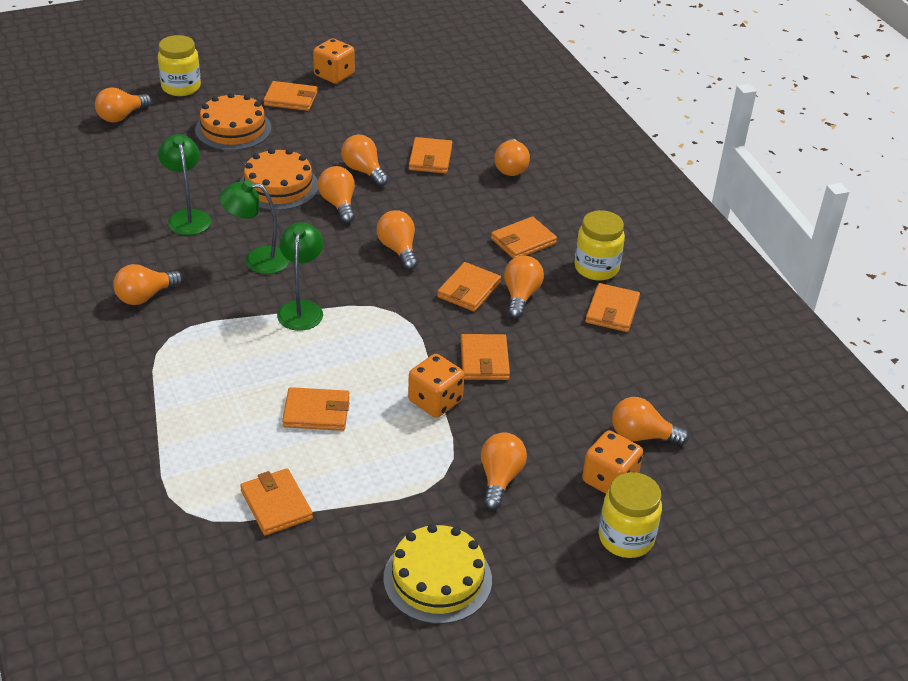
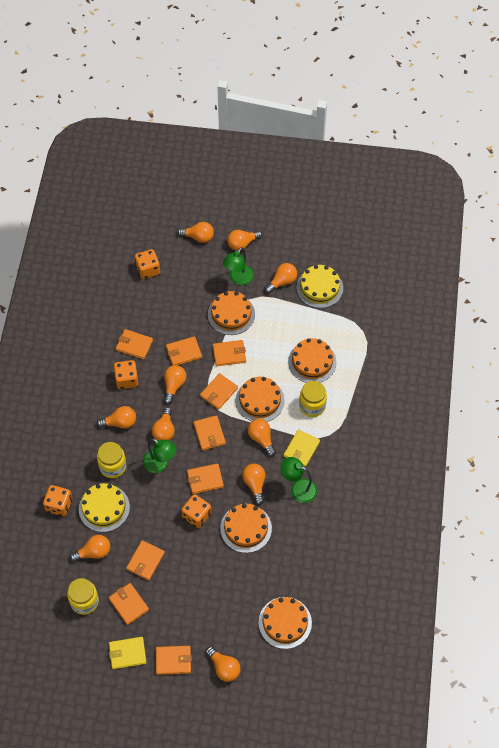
orange cake: 2 -> 5
orange dice: 3 -> 4
orange light bulb: 9 -> 10
orange wallet: 8 -> 9
yellow cake: 1 -> 2
yellow wallet: 0 -> 2

